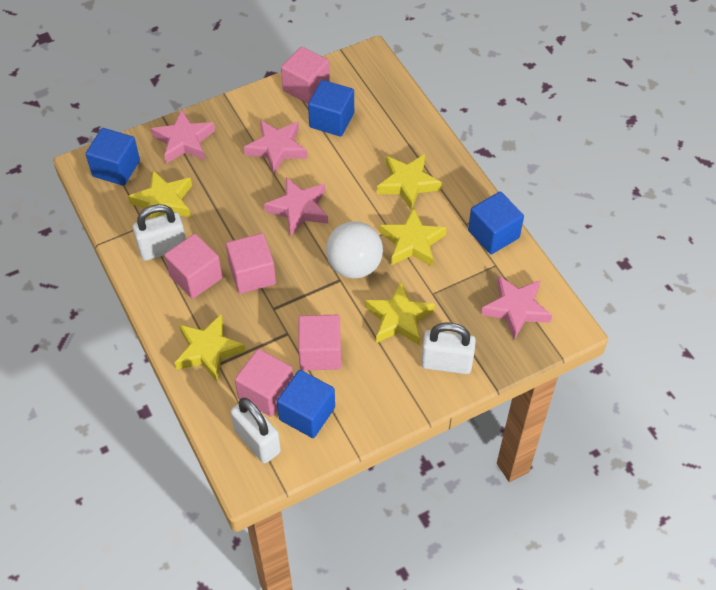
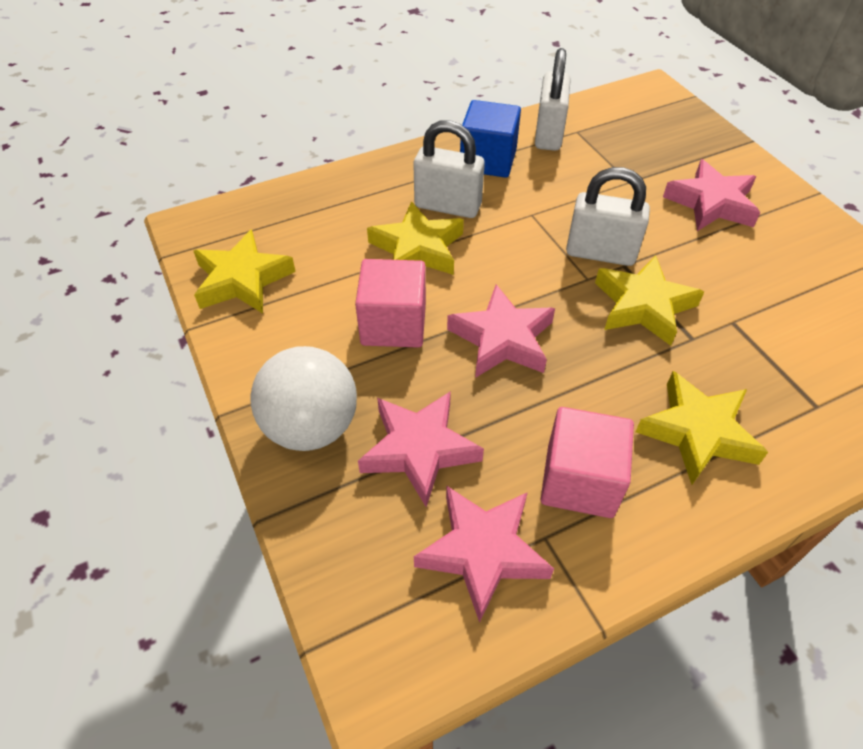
blue cube: 4 -> 1
pink cube: 5 -> 2
yellow star: 5 -> 4

